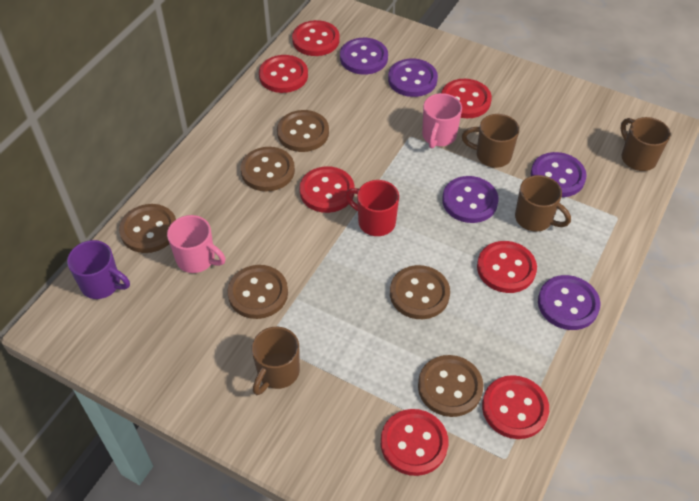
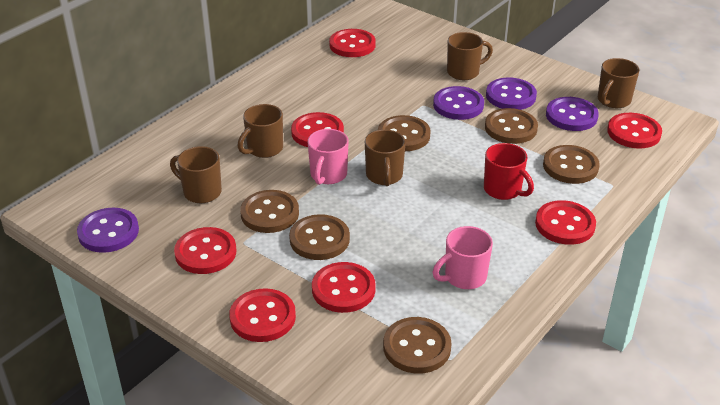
brown mug: 4 -> 5
purple button: 5 -> 4
purple mug: 1 -> 0

